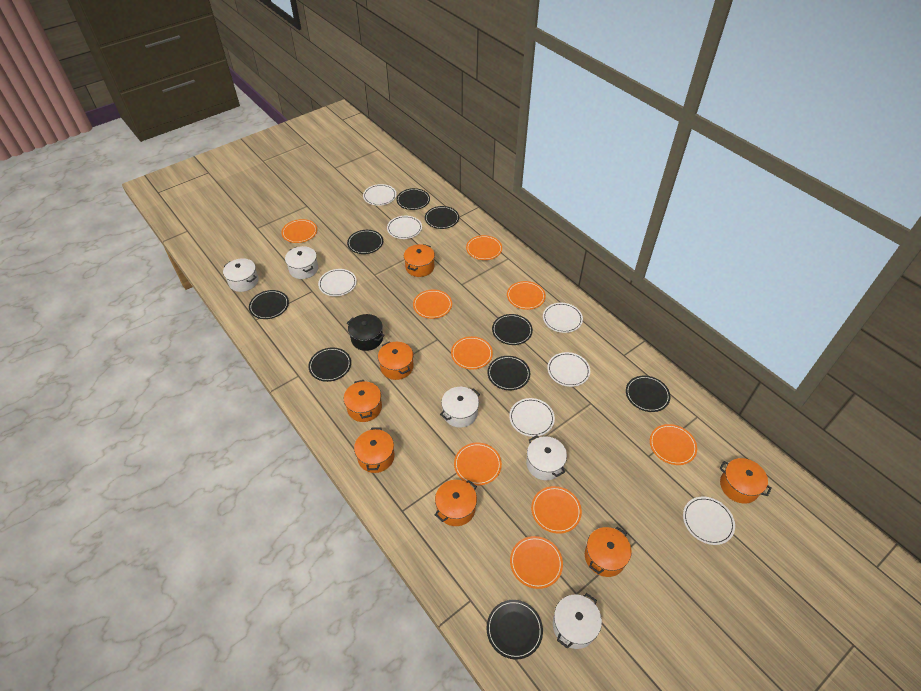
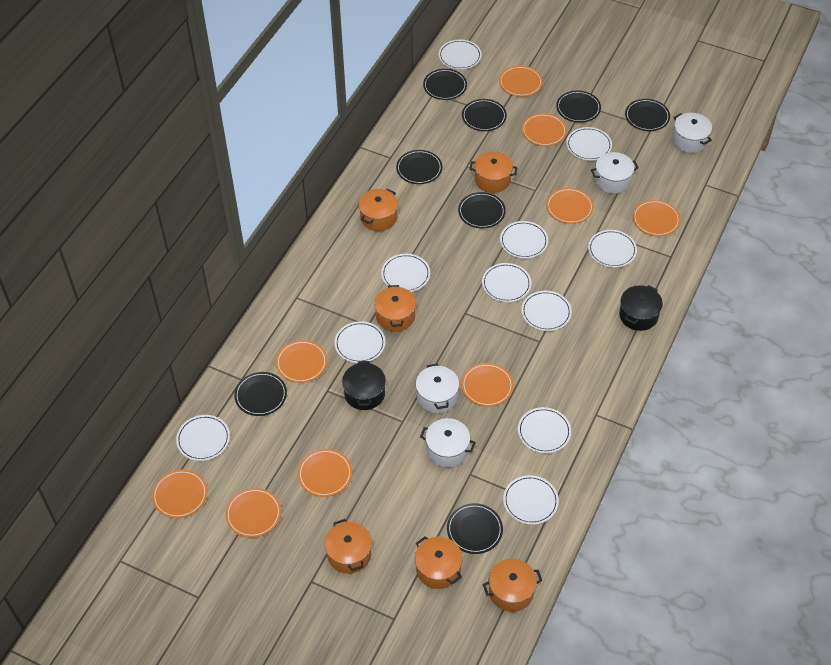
black plate: 9 -> 8
black pot: 1 -> 2
orange pot: 7 -> 6
white plate: 7 -> 11
white pot: 5 -> 4

